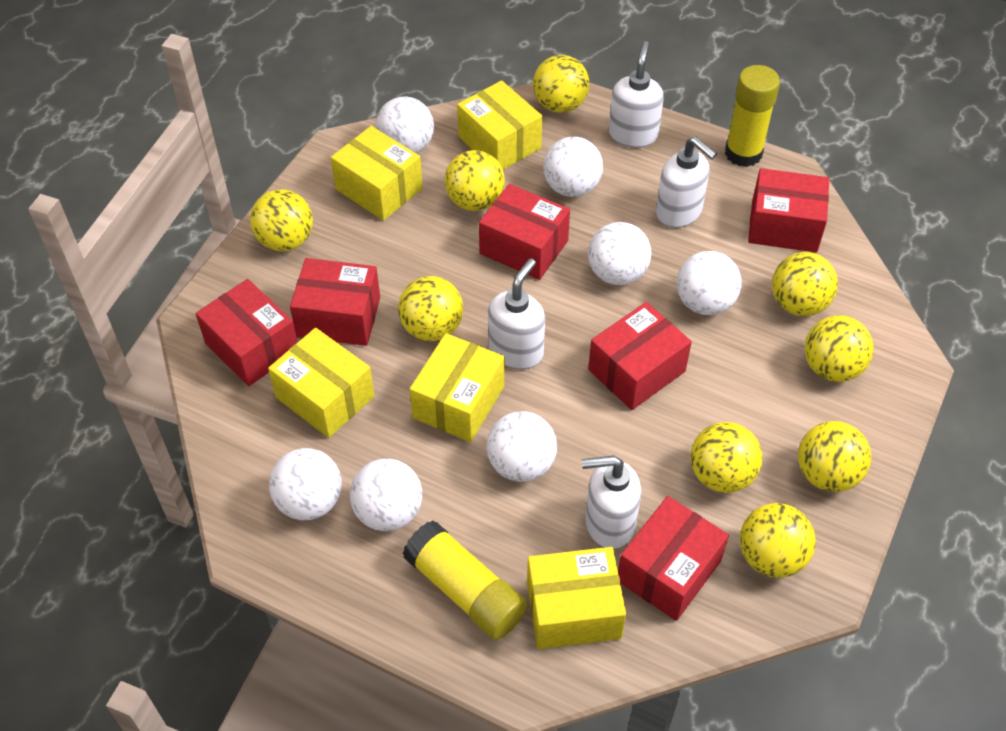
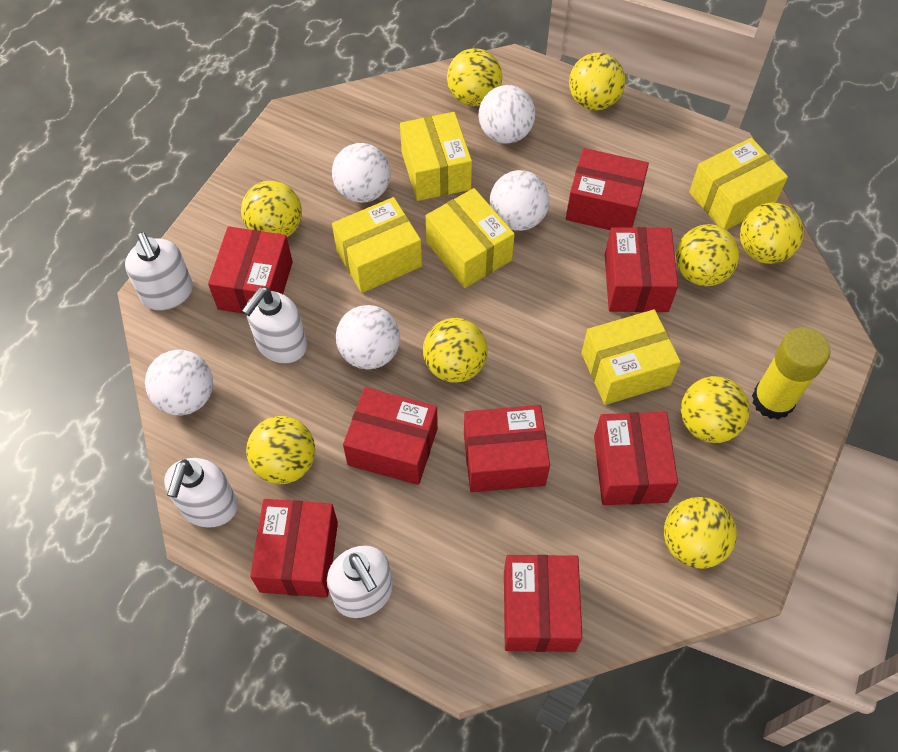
red box: 6 -> 8
white ball: 7 -> 5
yellow glue stick: 2 -> 1

